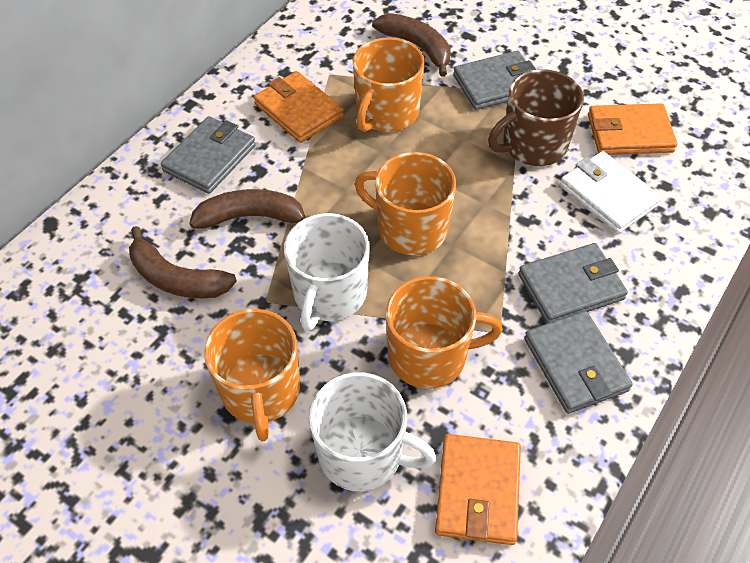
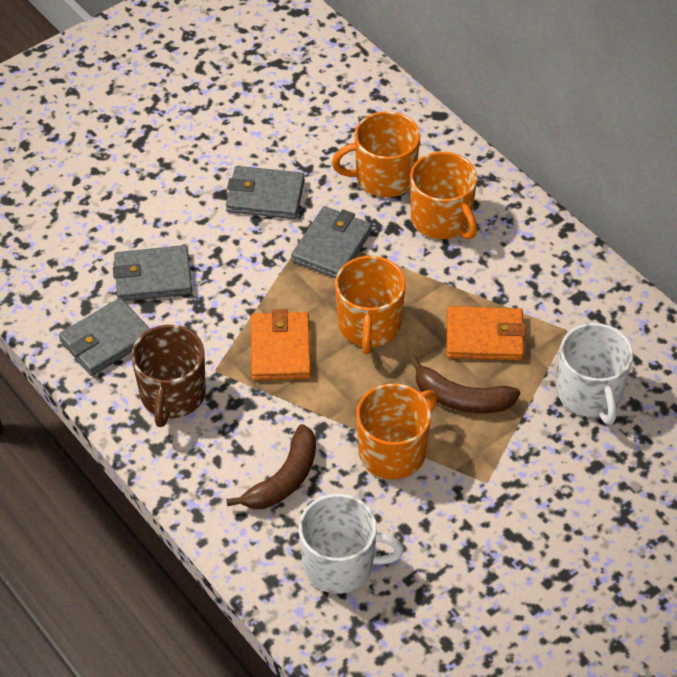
brown banana: 3 -> 2
orange wallet: 3 -> 2
white wallet: 1 -> 0

